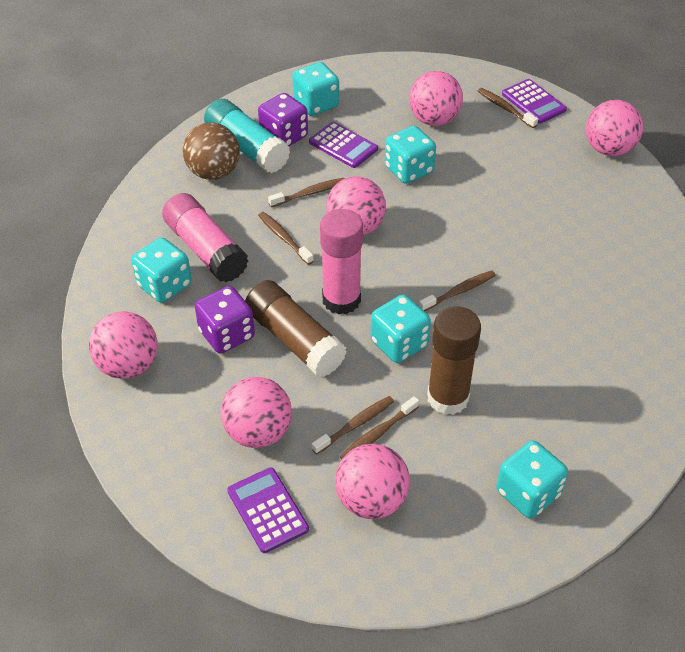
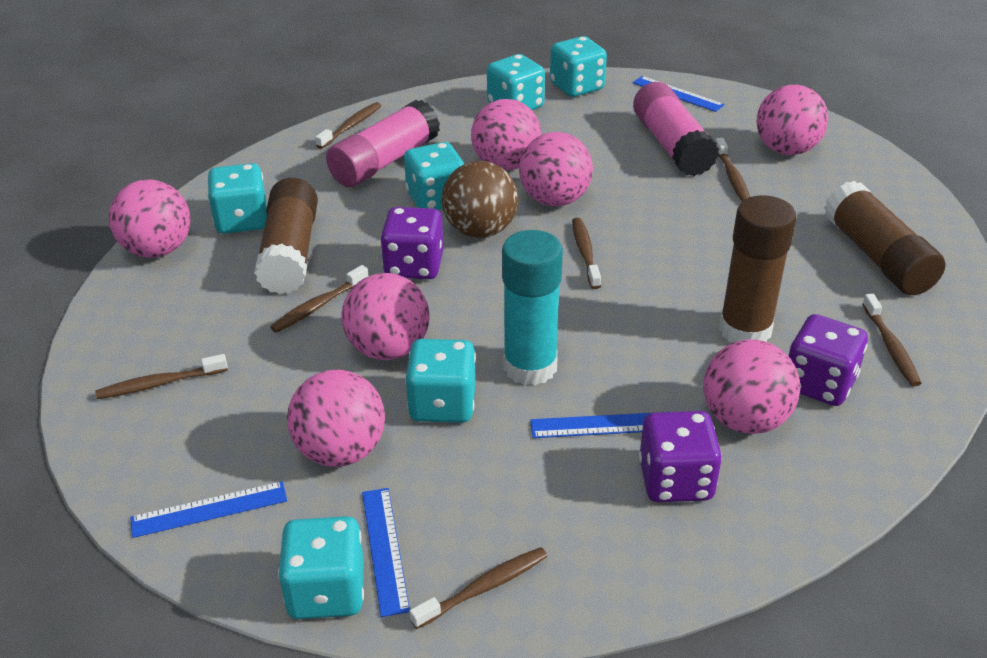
blue ruler: 0 -> 4
brown glue stick: 2 -> 3
brown toothbrush: 6 -> 7
pink ball: 6 -> 7
purple calculator: 3 -> 0
purple dice: 2 -> 3
turquoise dice: 5 -> 6

